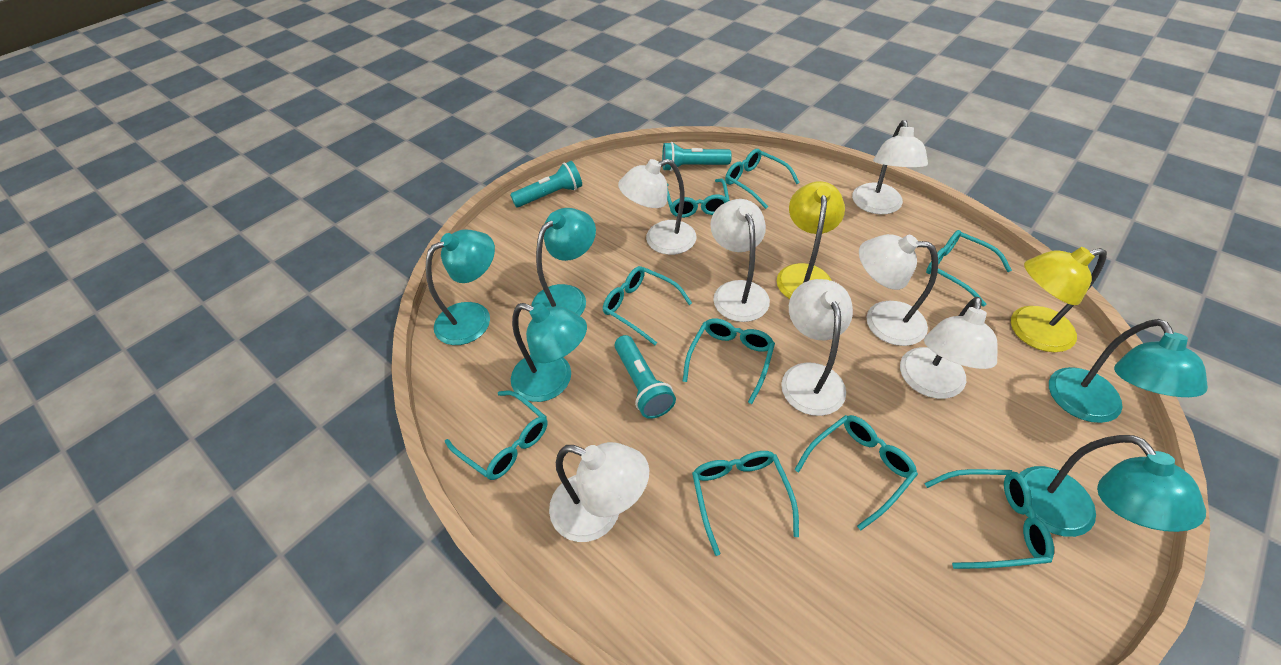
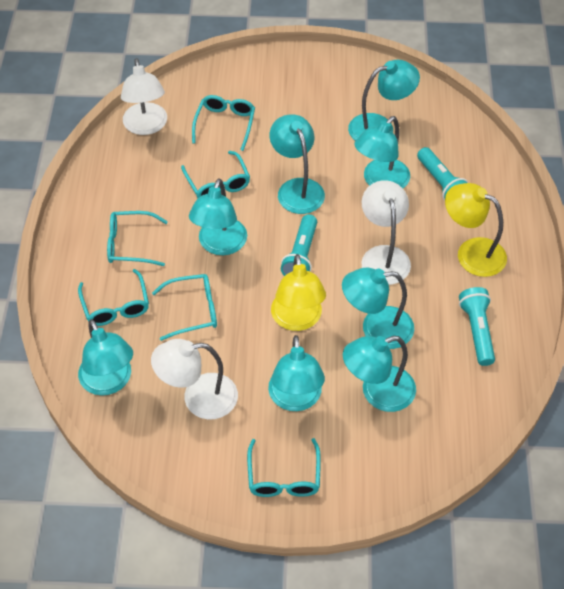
turquoise glasses: 9 -> 6
turquoise lamp: 5 -> 8
white lamp: 7 -> 3

